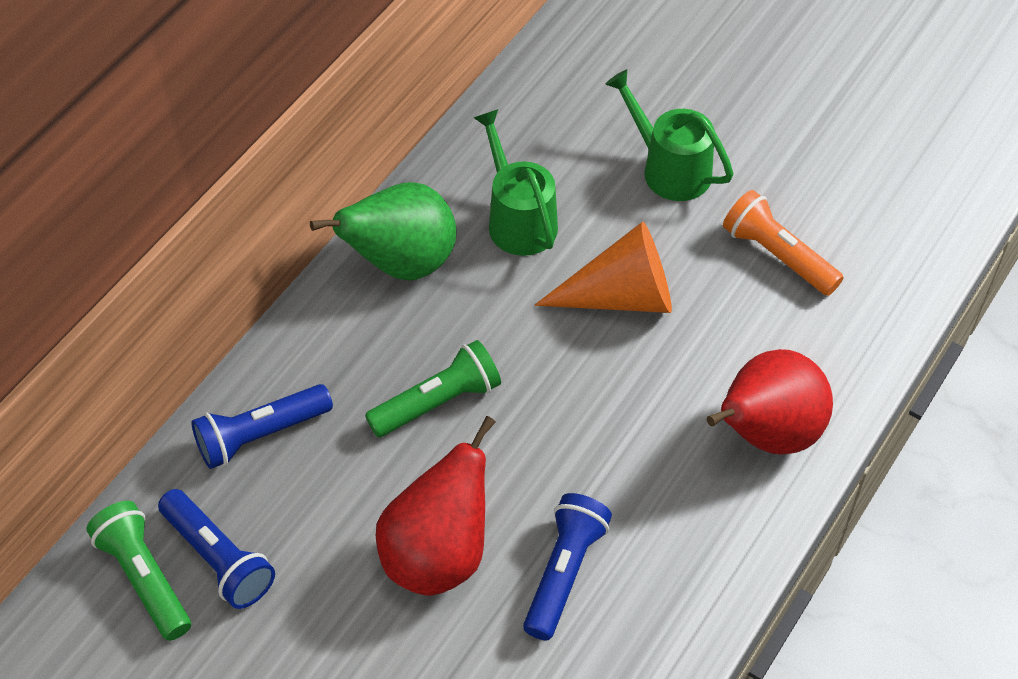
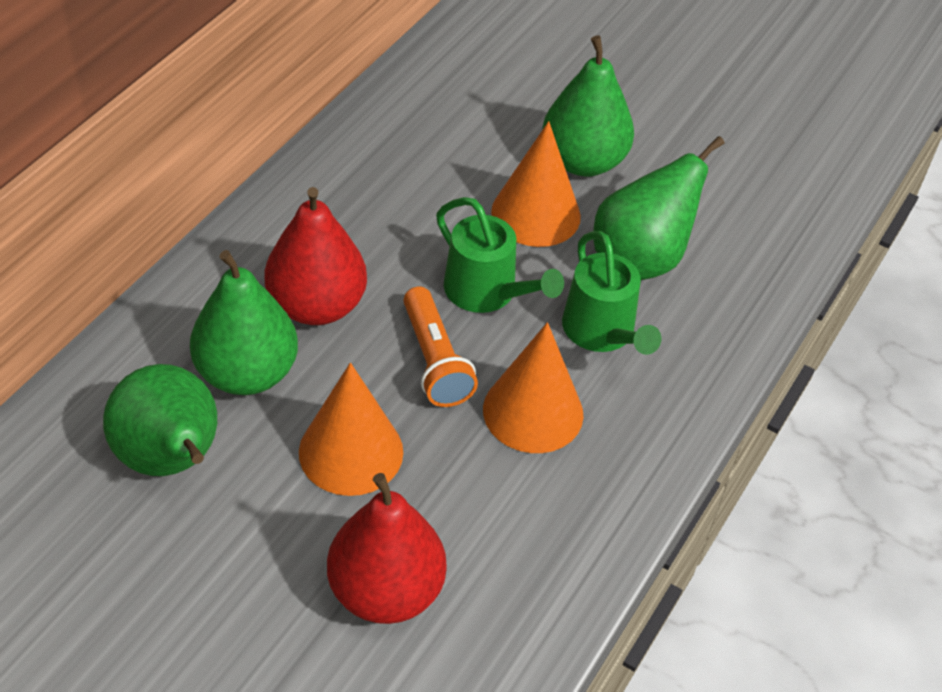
blue flashlight: 3 -> 0
green flashlight: 2 -> 0
green pear: 1 -> 4
orange cone: 1 -> 3

